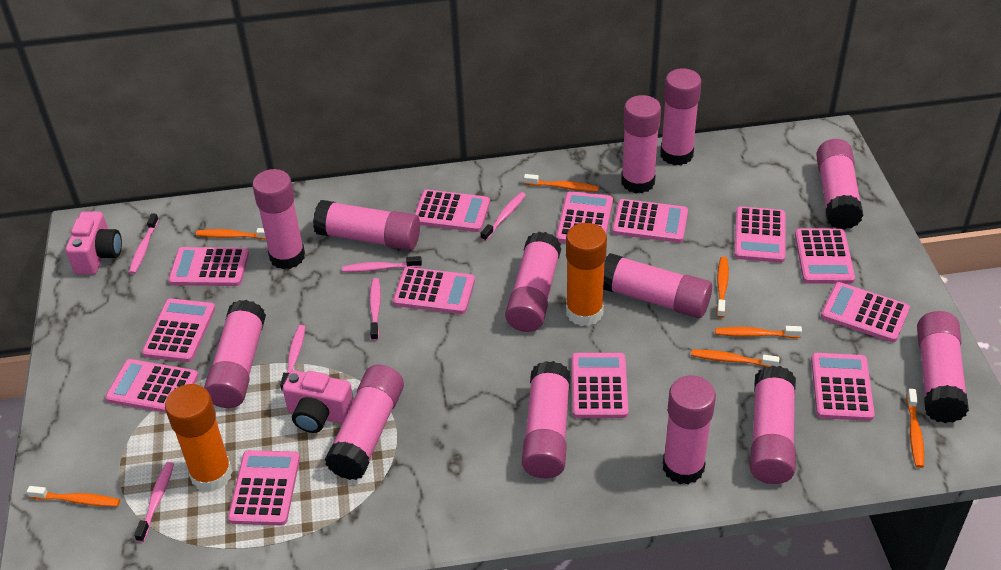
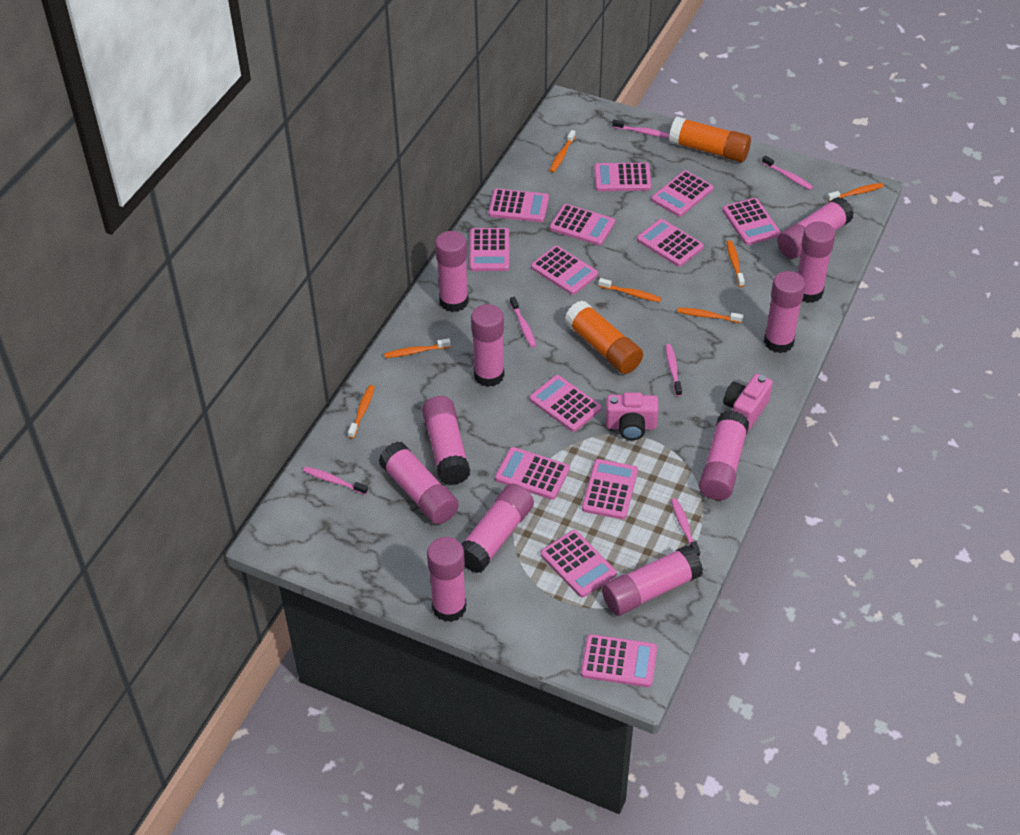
pink glue stick: 13 -> 11

